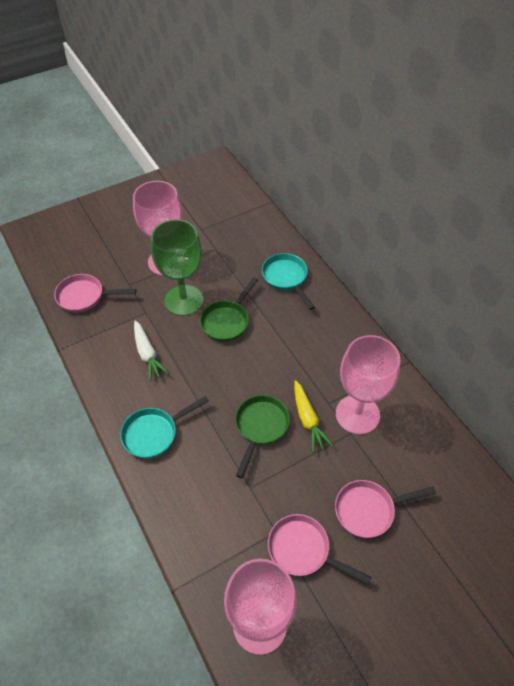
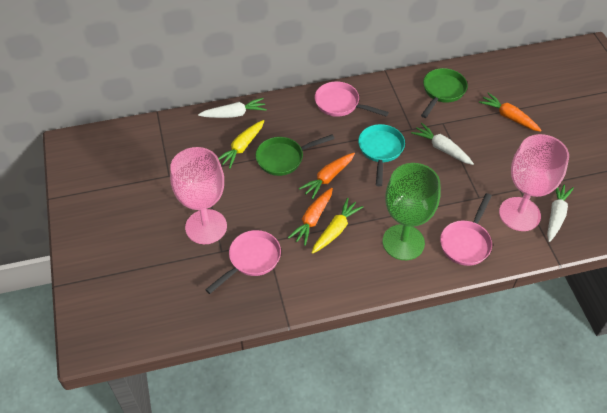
orange carrot: 0 -> 3
pink goblet: 3 -> 2
turquoise pan: 2 -> 1
white carrot: 1 -> 3
yellow carrot: 1 -> 2

